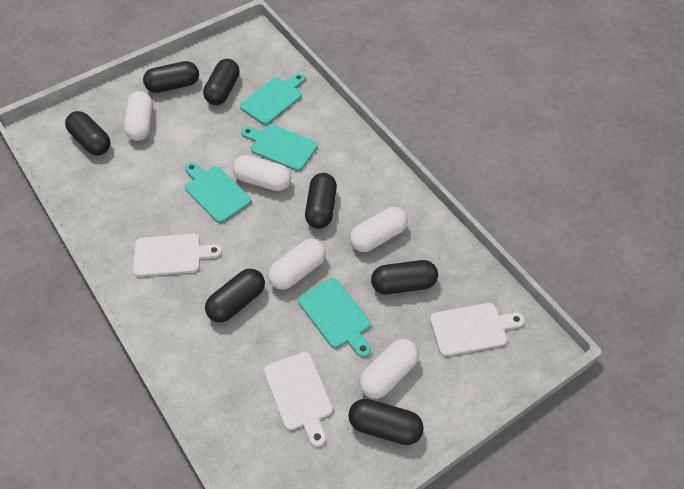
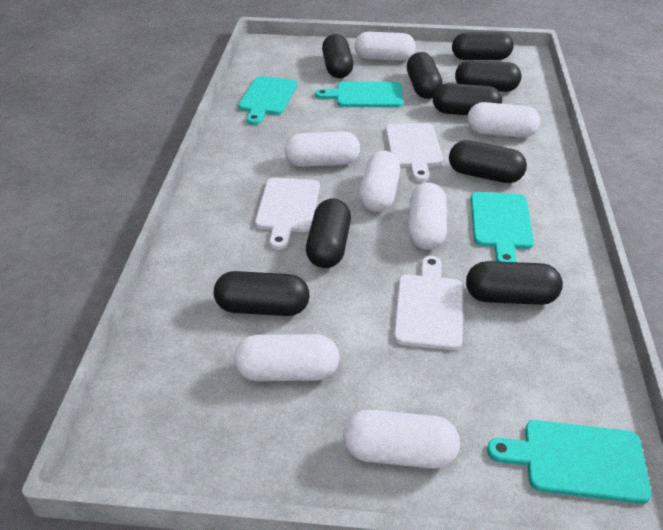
black capsule: 7 -> 9
white capsule: 5 -> 7

